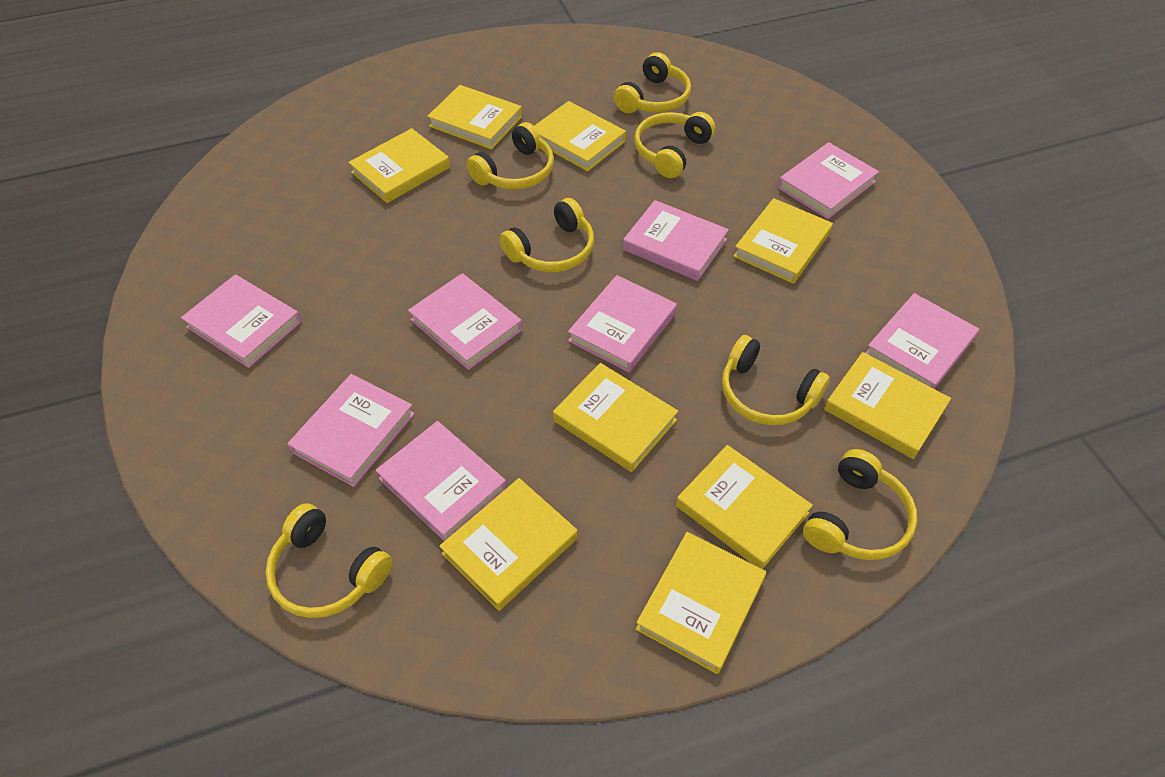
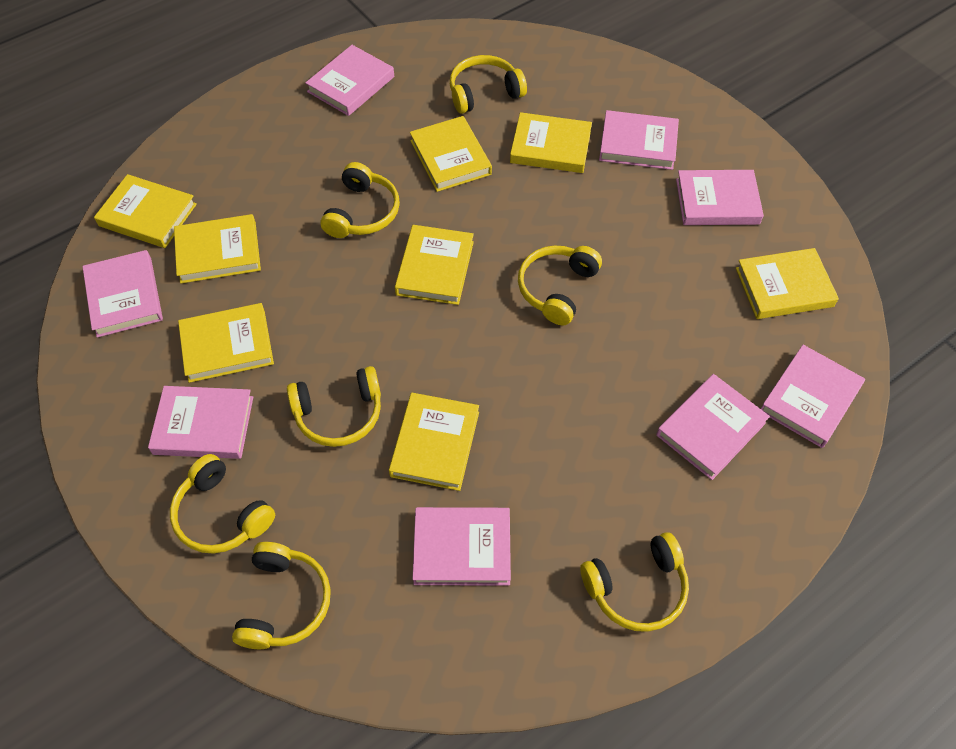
yellow book: 9 -> 8

